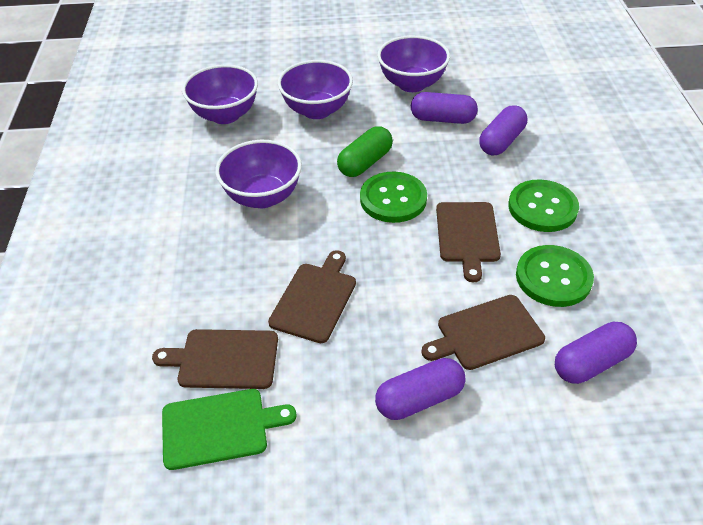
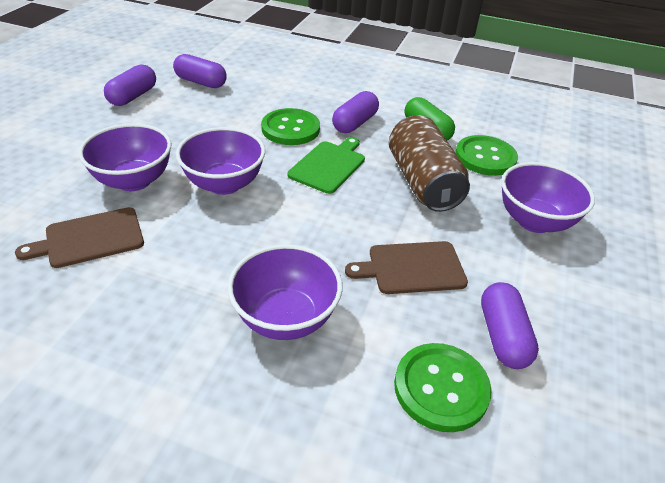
brown can: 0 -> 1
brown cutting board: 4 -> 2

